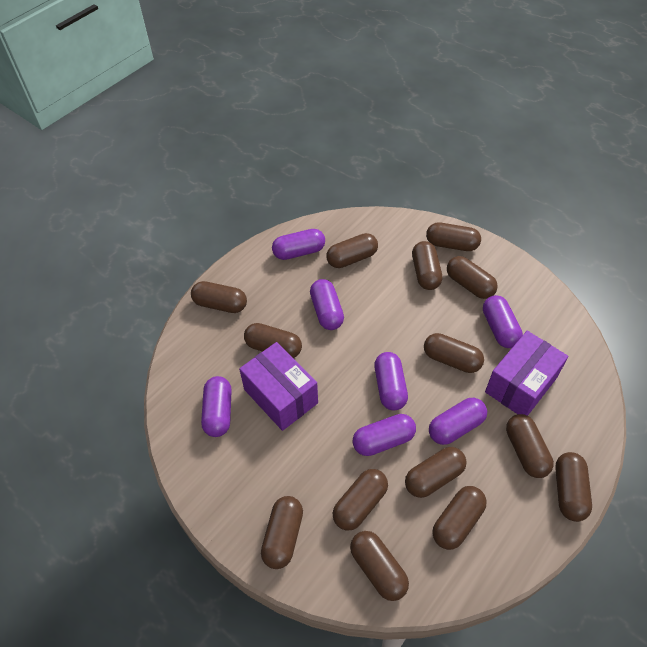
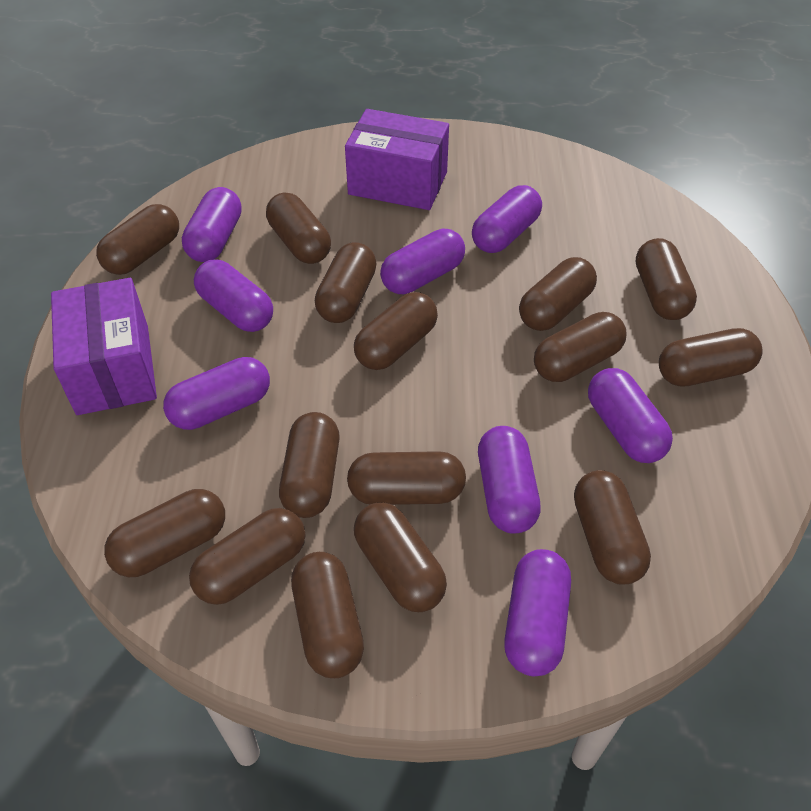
brown capsule: 14 -> 15
purple capsule: 7 -> 8

